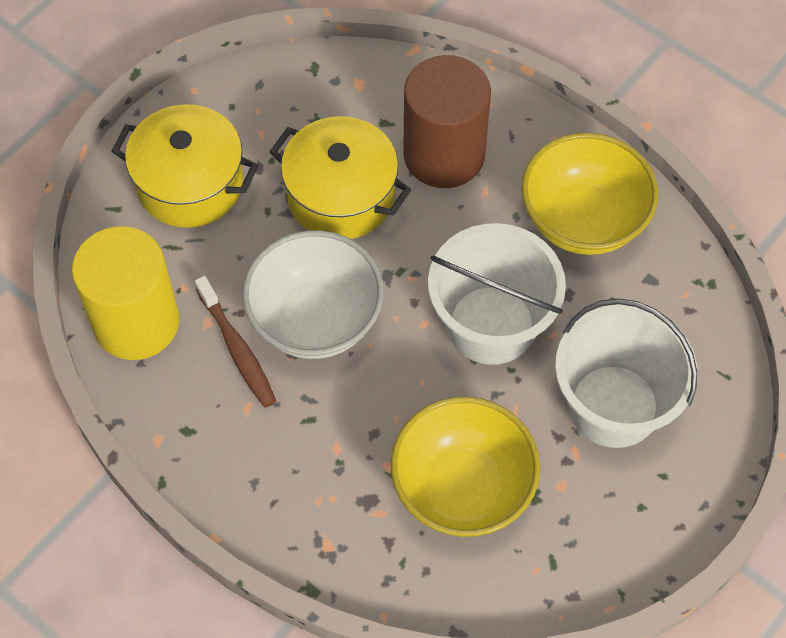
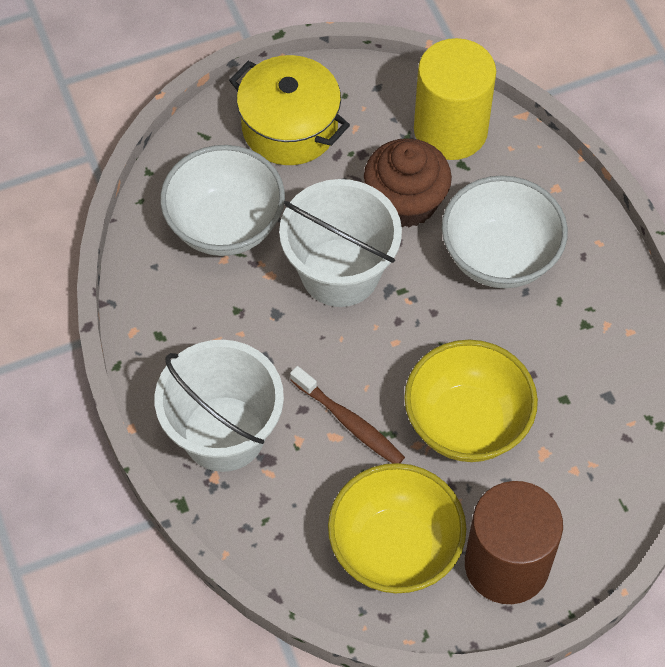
brown cupcake: 0 -> 1
white bowl: 1 -> 2
yellow pot: 2 -> 1

